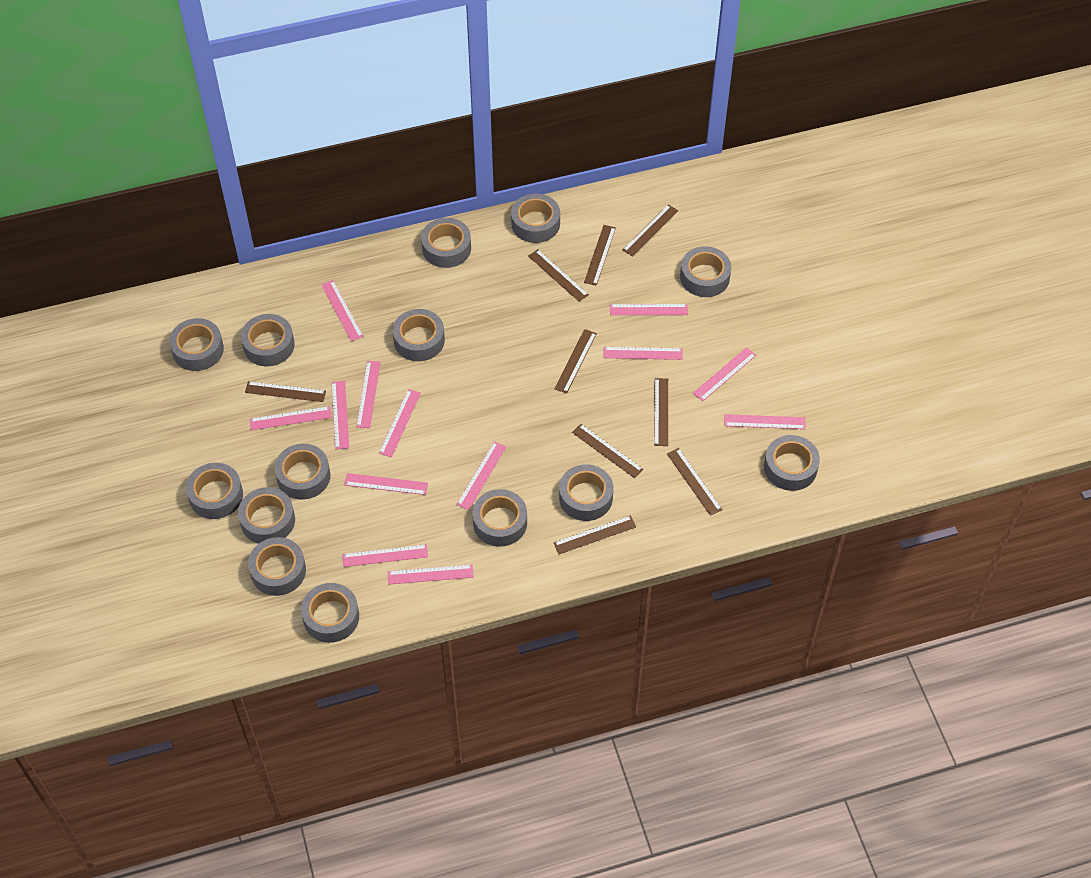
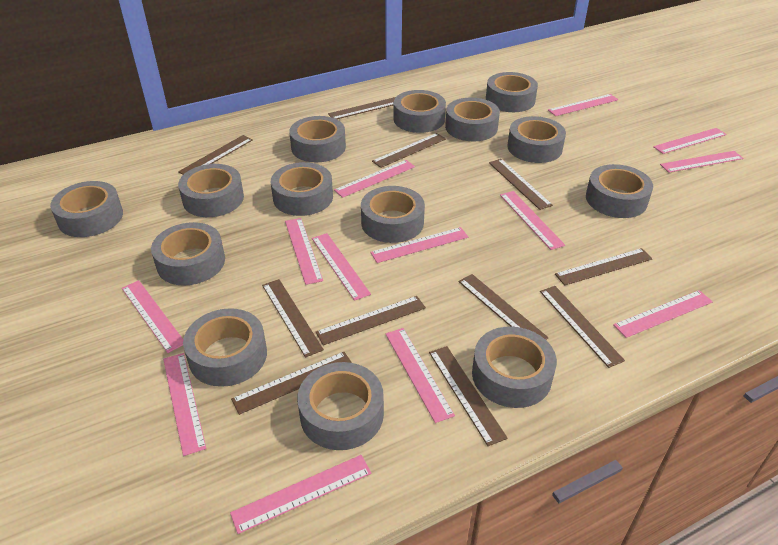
brown ruler: 9 -> 11

